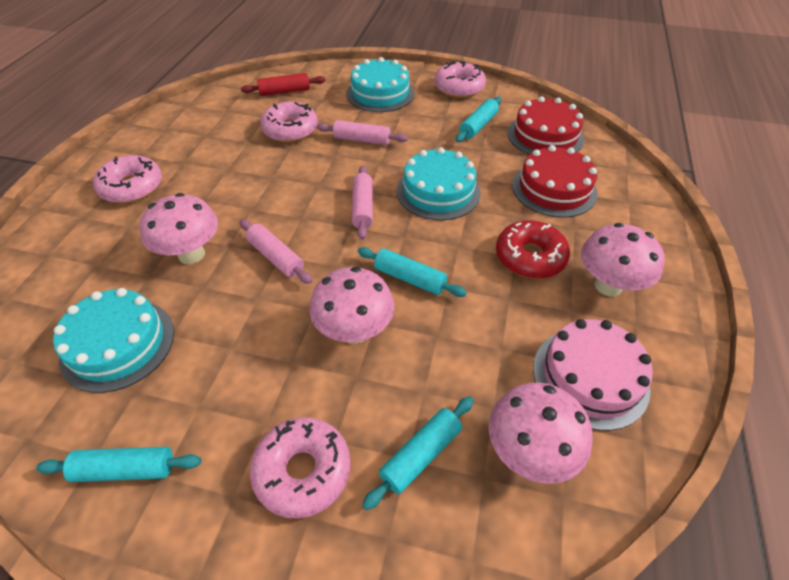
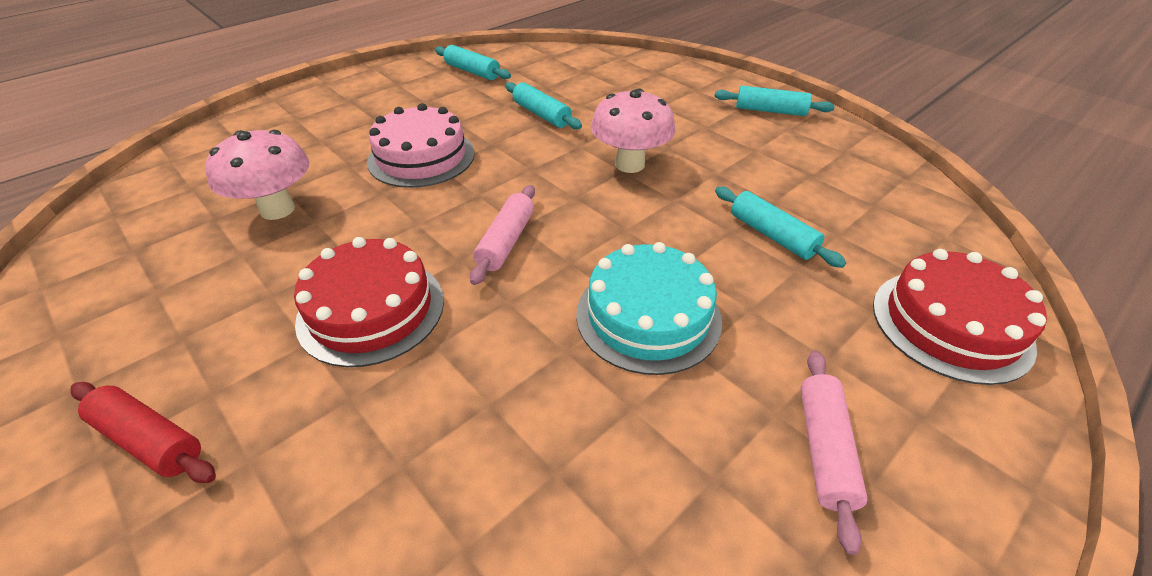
pink donut: 4 -> 0
pink mushroom: 4 -> 2
pink rolling pin: 3 -> 2
red donut: 1 -> 0
turquoise cake: 3 -> 1

